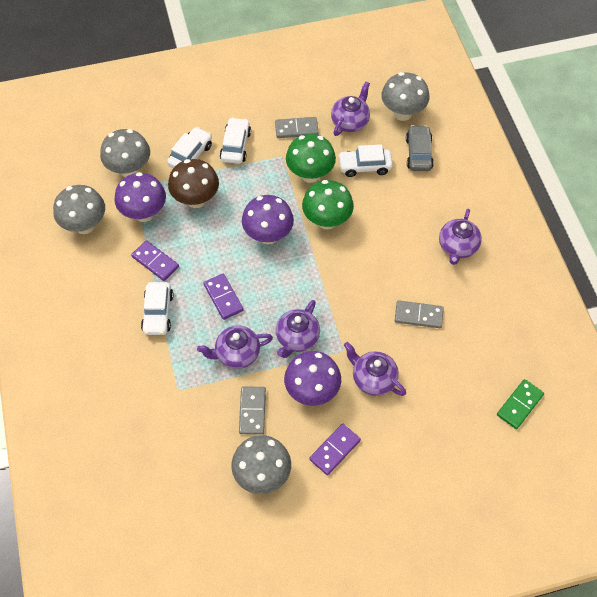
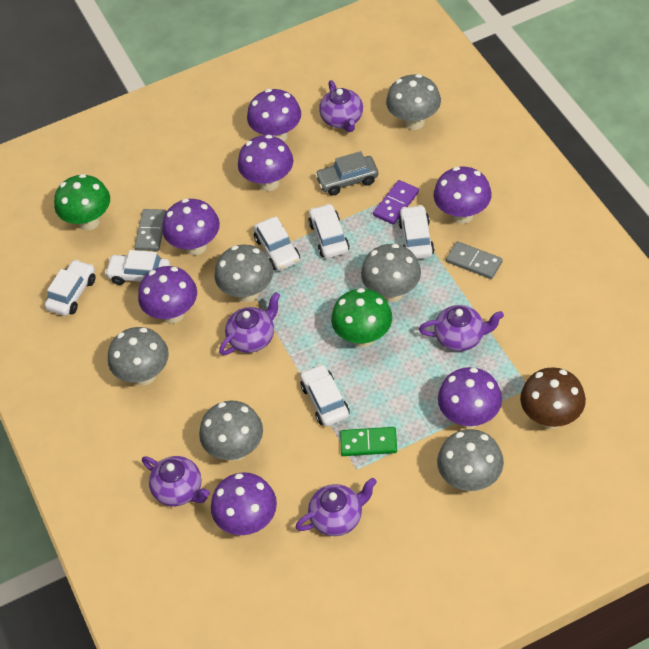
grey domino: 3 -> 2
grey mushroom: 4 -> 6
purple domino: 3 -> 1
purple mushroom: 3 -> 7
white car: 4 -> 6

